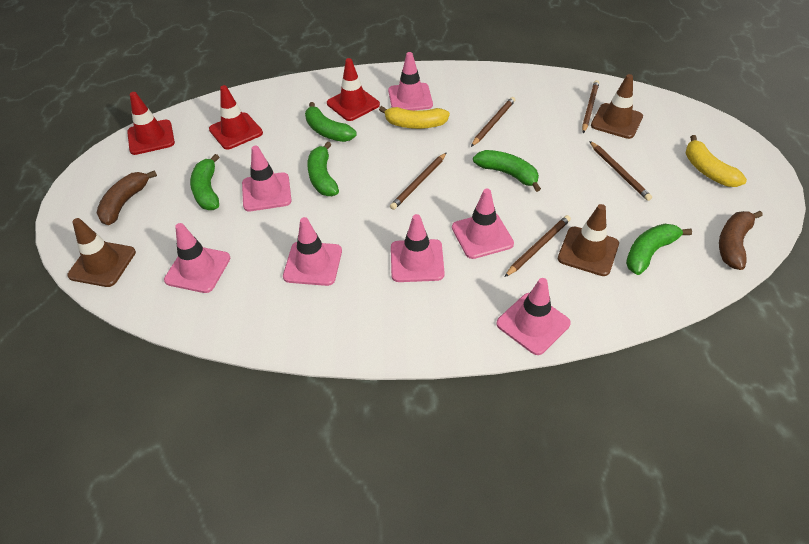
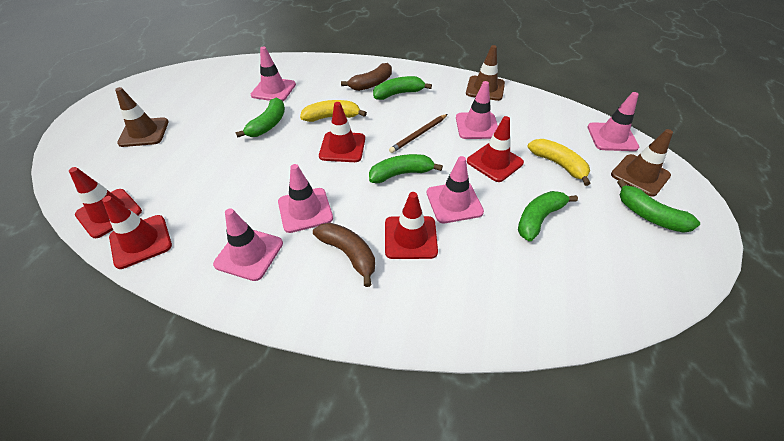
brown pencil: 5 -> 1
pink traffic cone: 7 -> 6
red traffic cone: 3 -> 5

